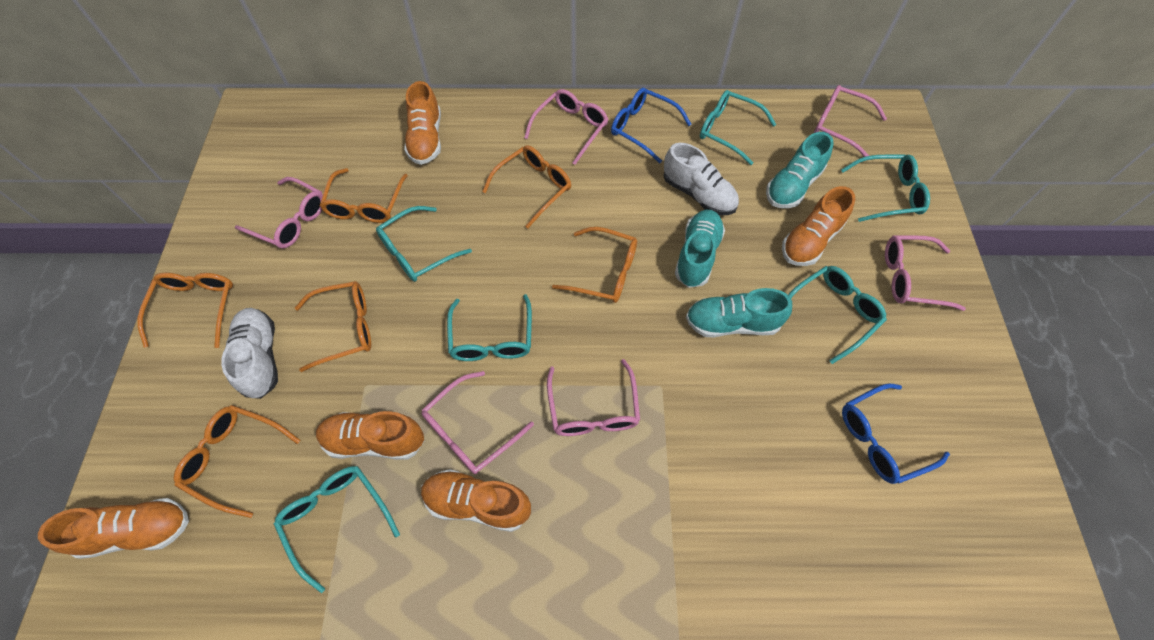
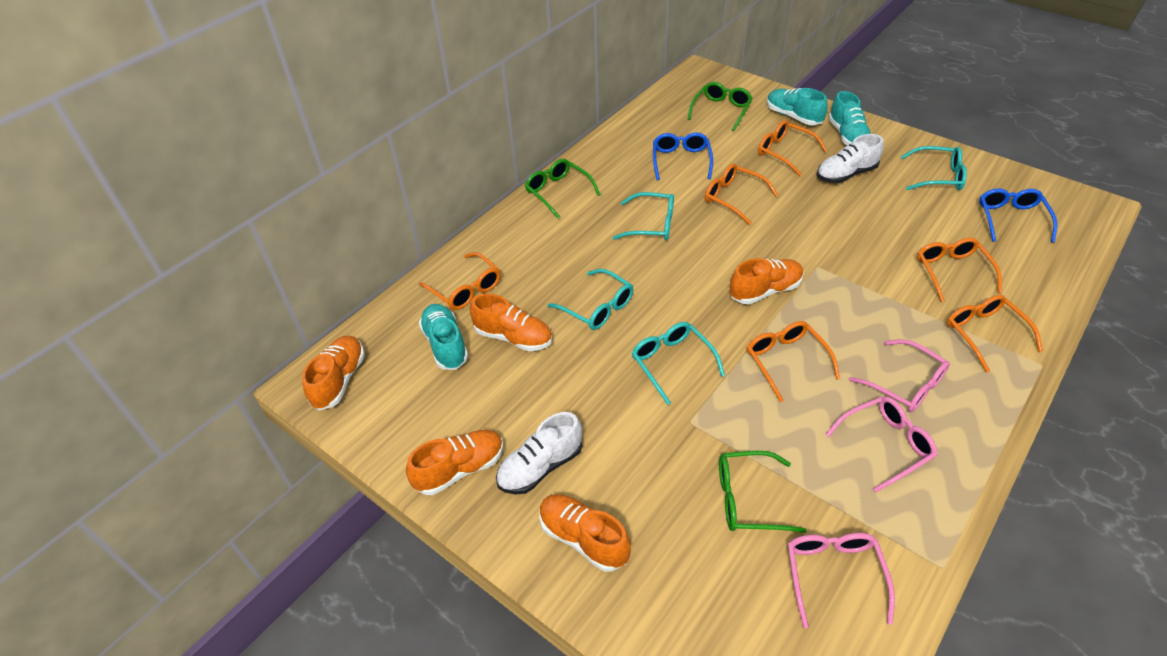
green glasses: 0 -> 3
pink glasses: 6 -> 3
turquoise glasses: 6 -> 4

